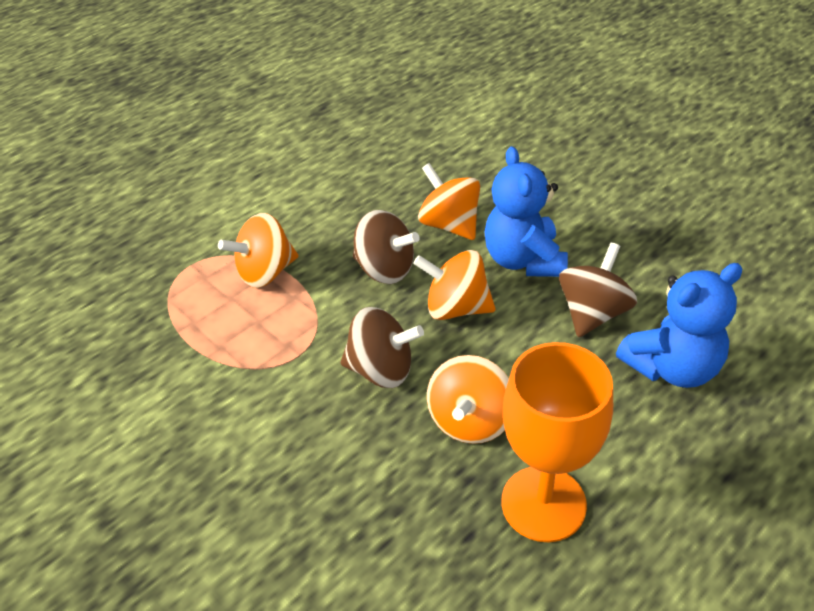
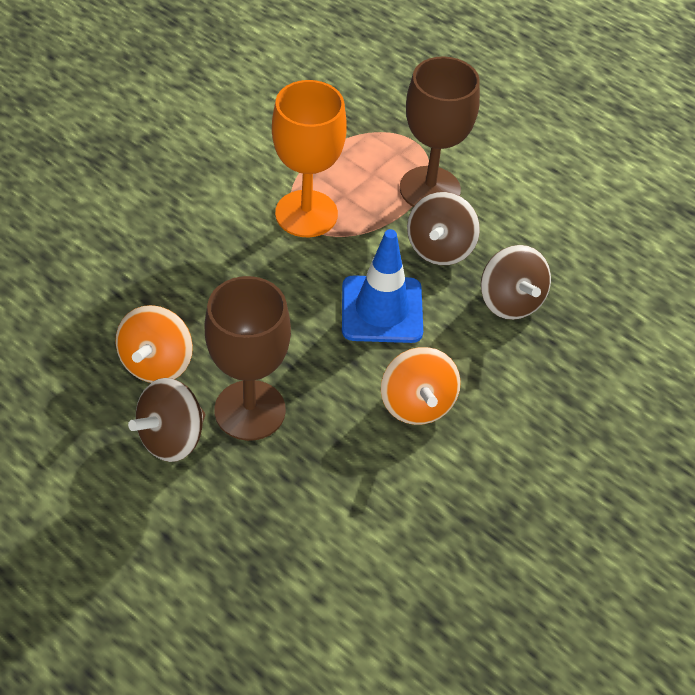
blue teddy bear: 2 -> 0
blue traffic cone: 0 -> 1
brown goblet: 0 -> 2
orange spinning top: 4 -> 2

